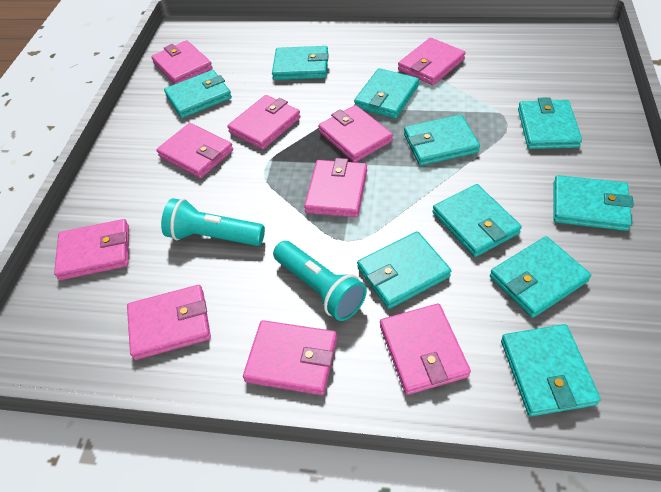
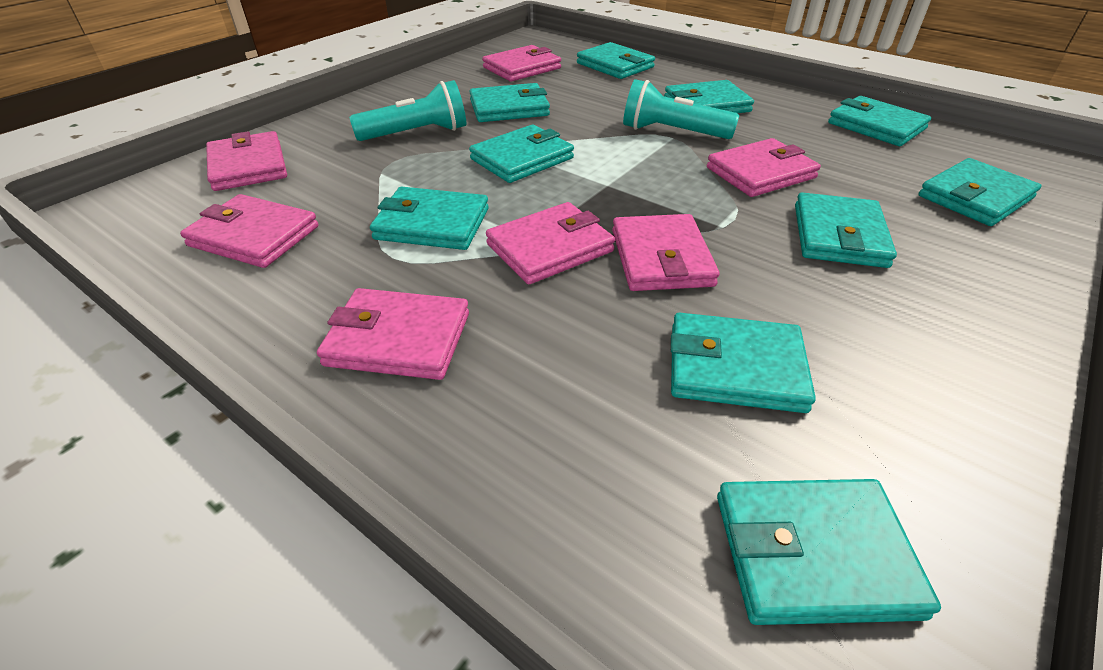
pink wallet: 10 -> 7

